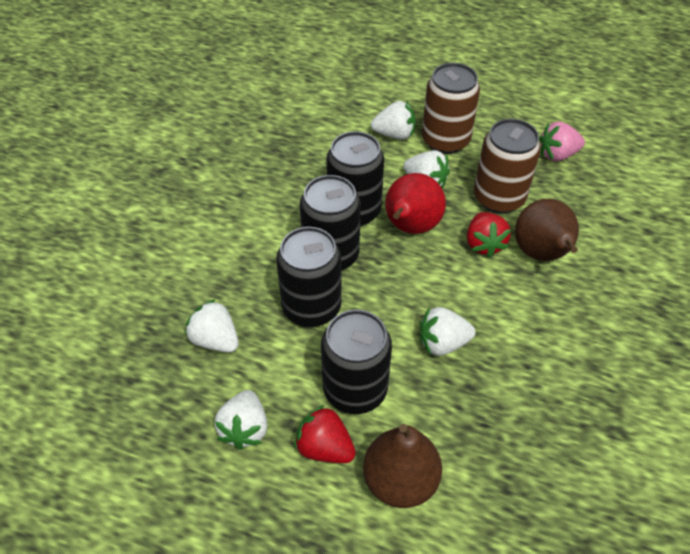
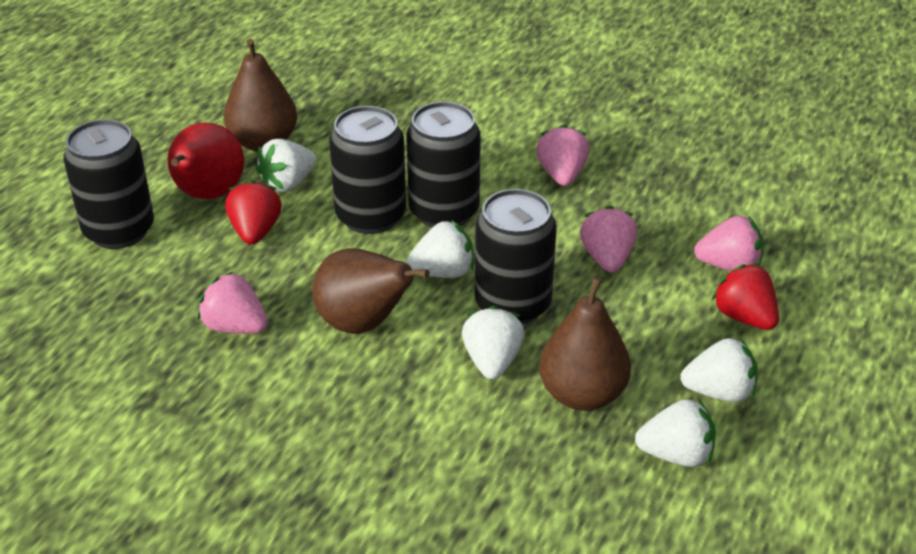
brown can: 2 -> 0
brown pear: 2 -> 3
pink strawberry: 1 -> 4

